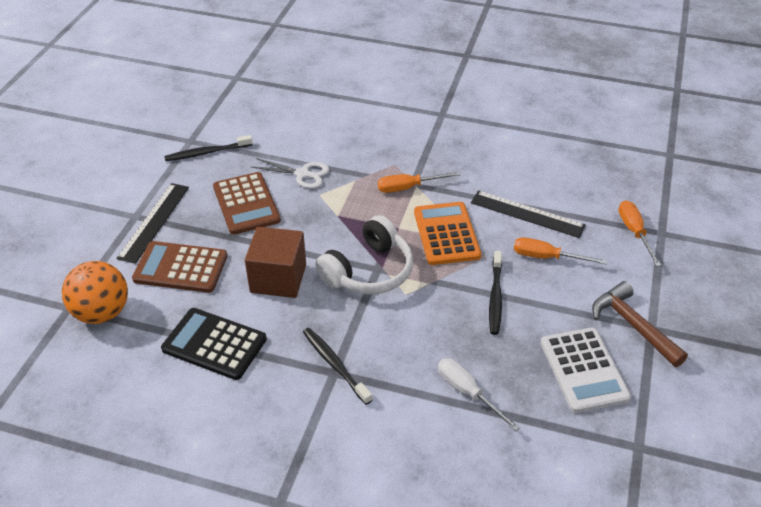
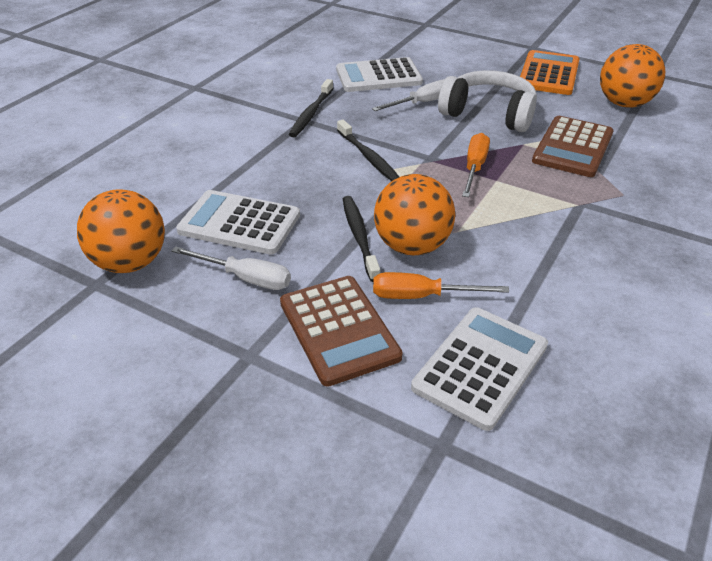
black calculator: 1 -> 0
black ruler: 2 -> 0
brown cube: 1 -> 0
brown hammer: 1 -> 0
orange ball: 1 -> 3
orange screwdriver: 3 -> 2
white calculator: 1 -> 3
white scissors: 1 -> 0
white screwdriver: 1 -> 2

